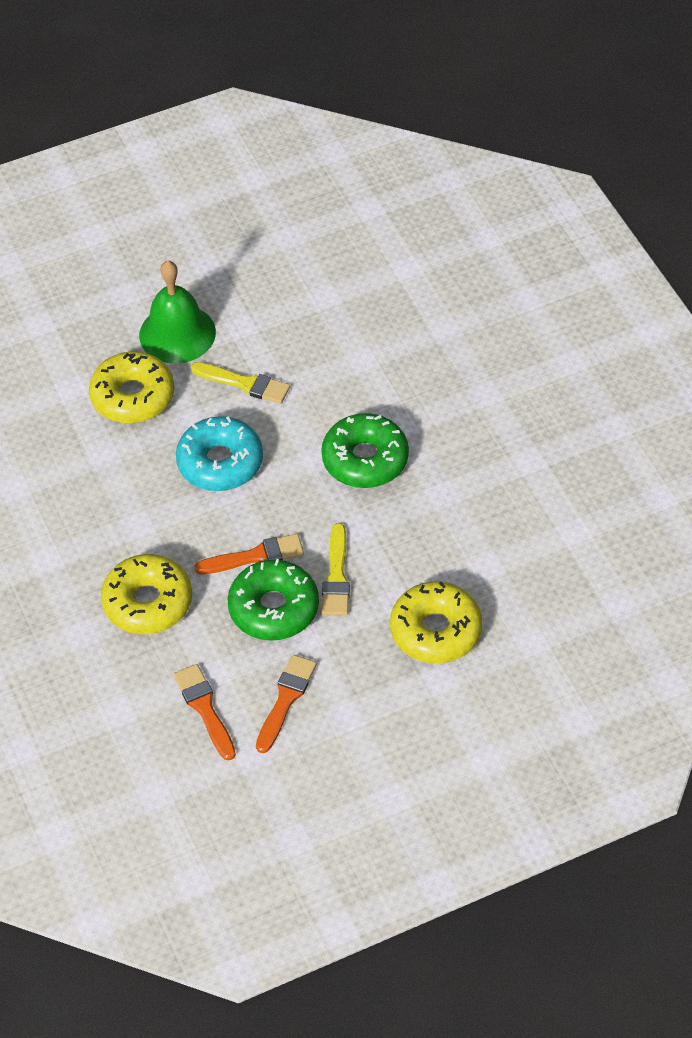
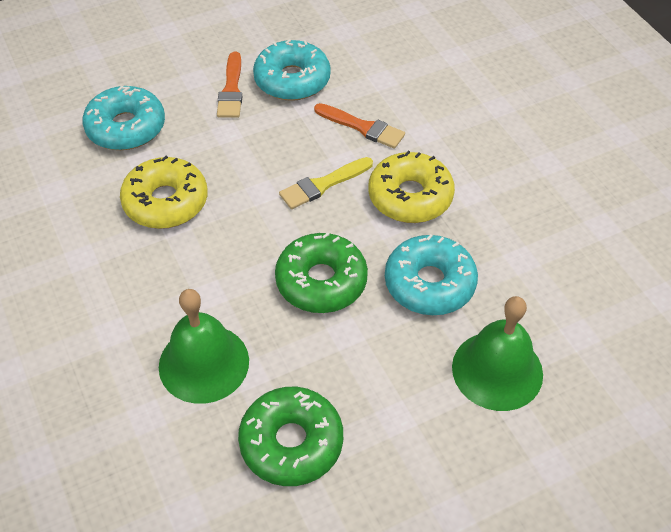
green bell: 1 -> 2
orange brush: 3 -> 2
turquoise donut: 1 -> 3
yellow brush: 2 -> 1
yellow donut: 3 -> 2

